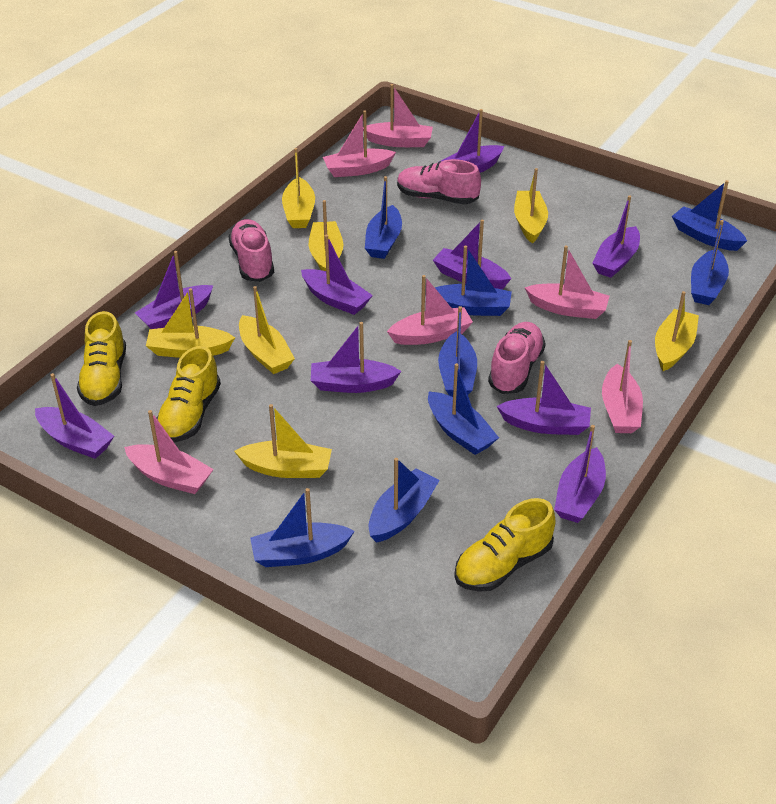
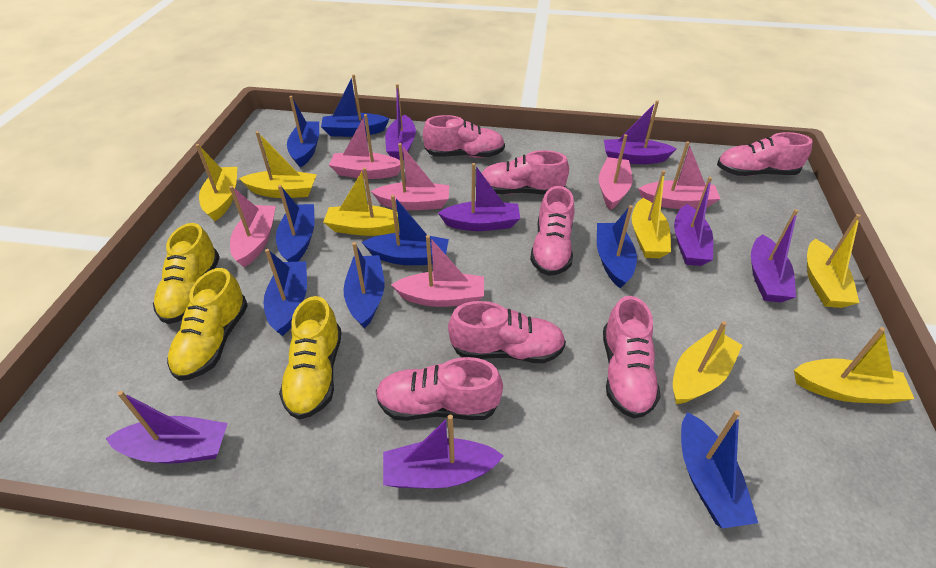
pink shoe: 3 -> 7
purple boat: 9 -> 7

